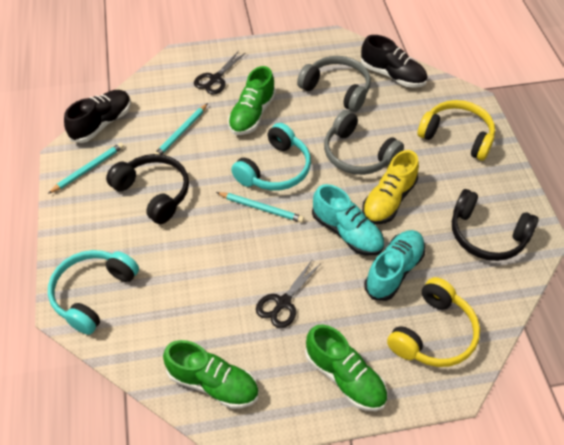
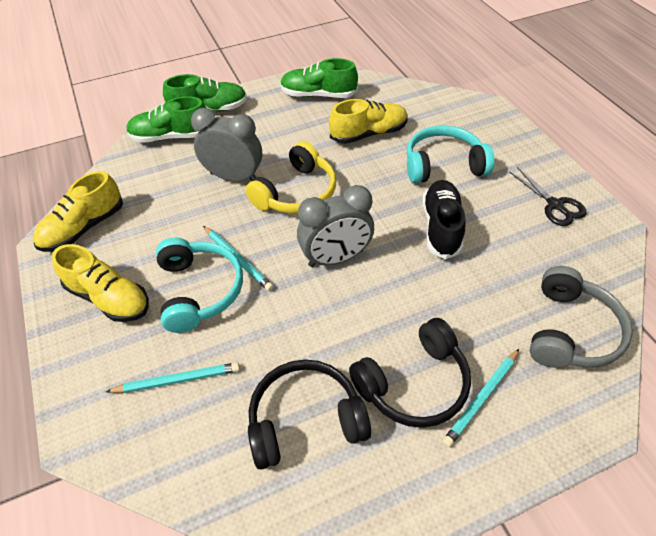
black scissors: 2 -> 1
black shoe: 2 -> 1
grey clock: 0 -> 2
grey headphones: 2 -> 1
turquoise shoe: 2 -> 0
yellow headphones: 2 -> 1
yellow shoe: 1 -> 3

